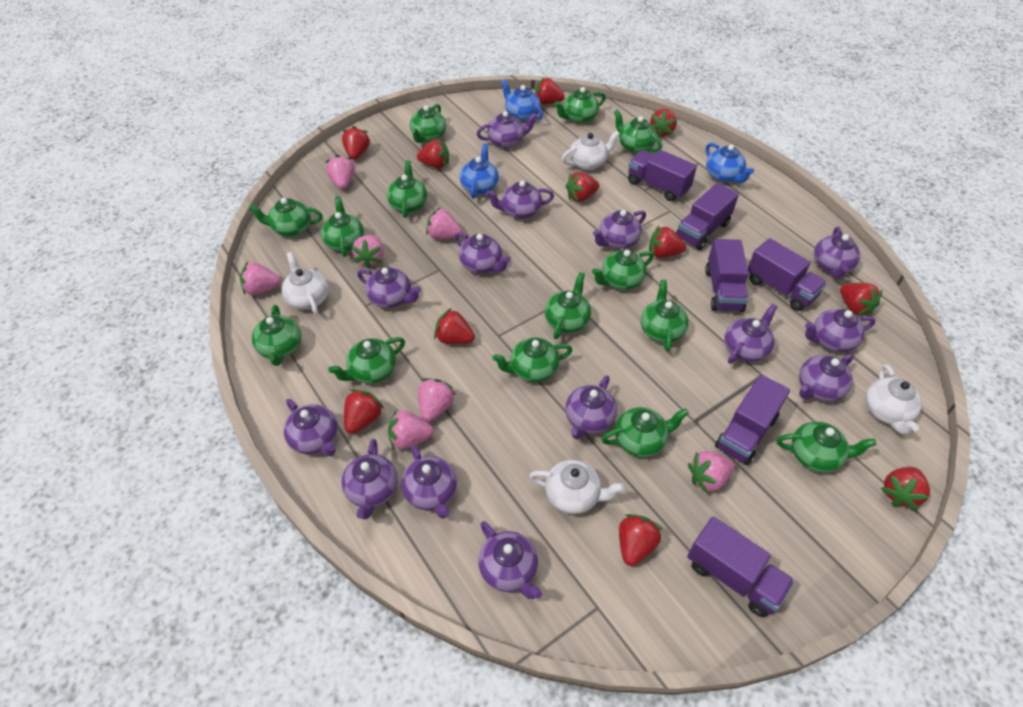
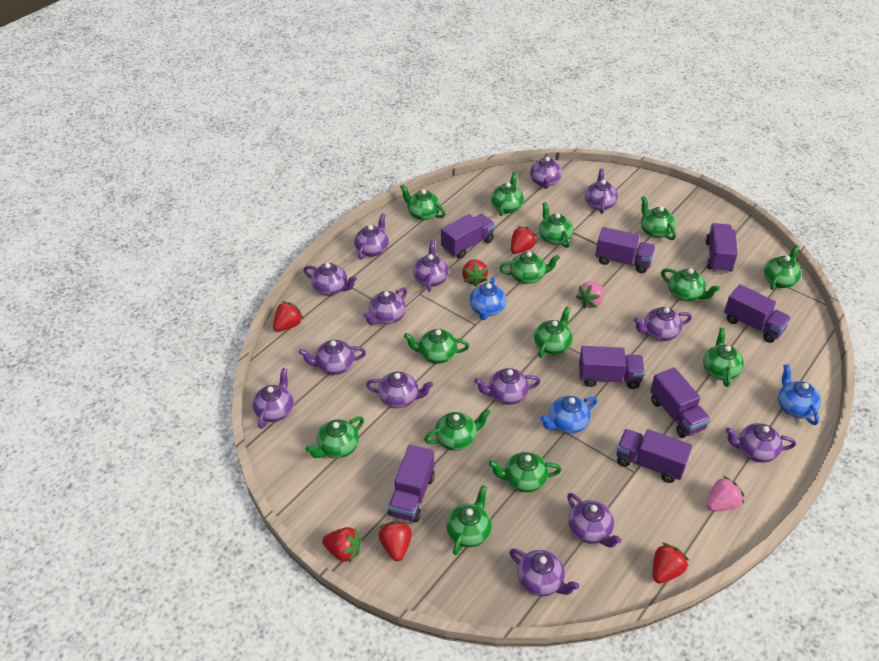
pink strawberry: 7 -> 2
purple truck: 6 -> 8
red strawberry: 11 -> 6
white teapot: 4 -> 0

